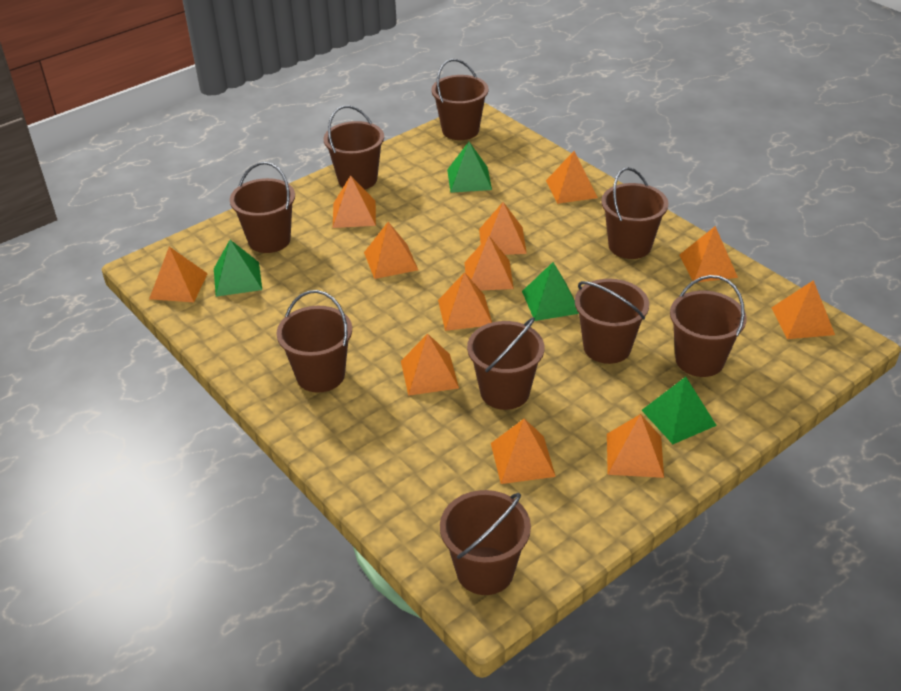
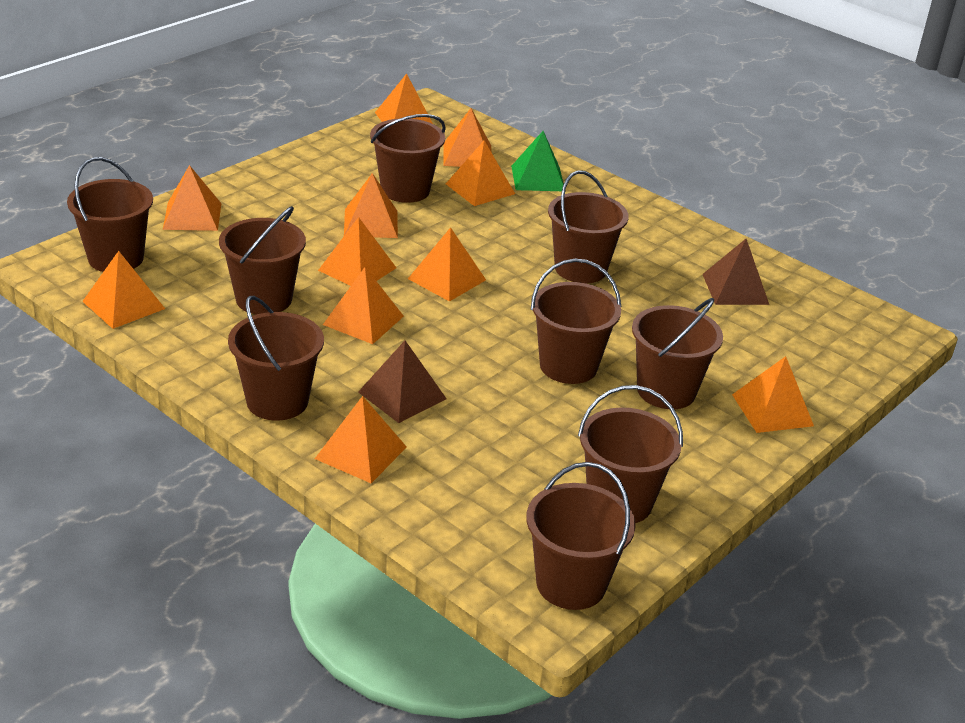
brown pyramid: 0 -> 2
green pyramid: 4 -> 1
orange pyramid: 12 -> 11

